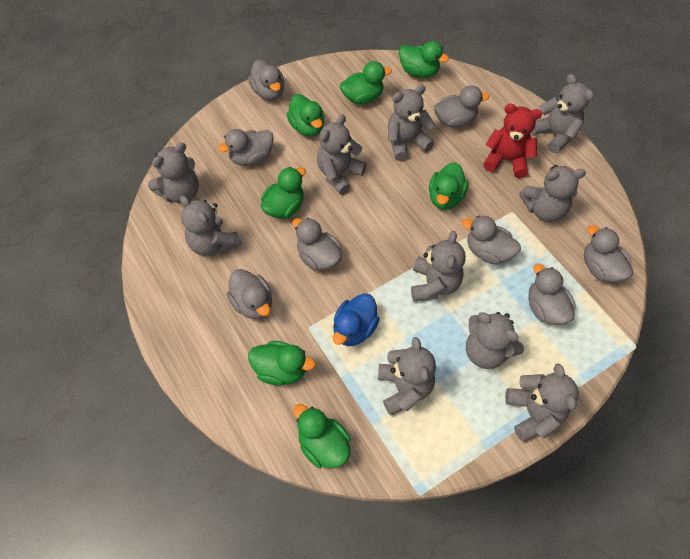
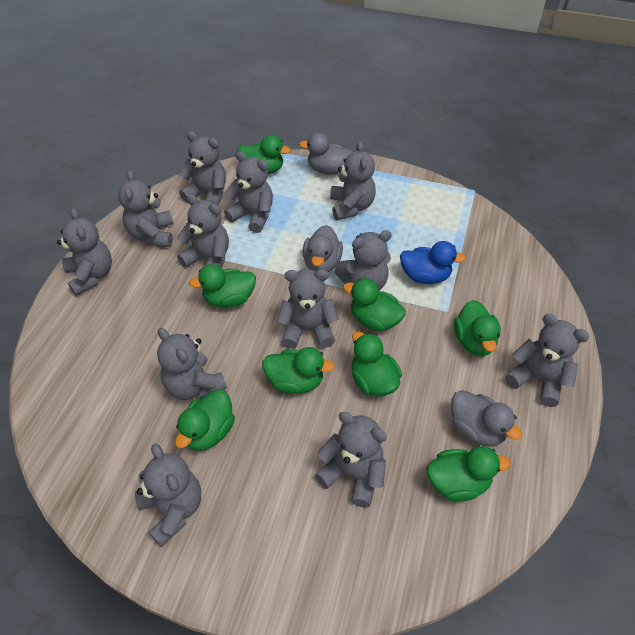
green duck: 7 -> 8
grey duck: 8 -> 3
grey teddy bear: 10 -> 12
red teddy bear: 1 -> 0

